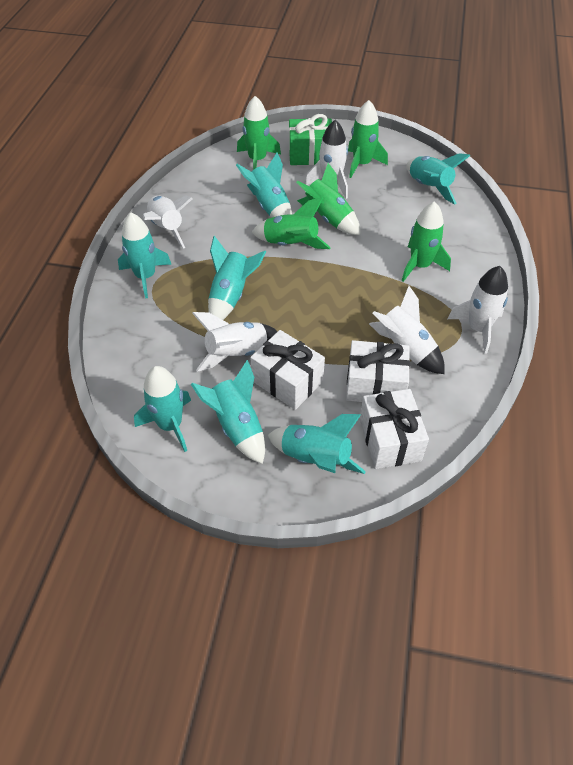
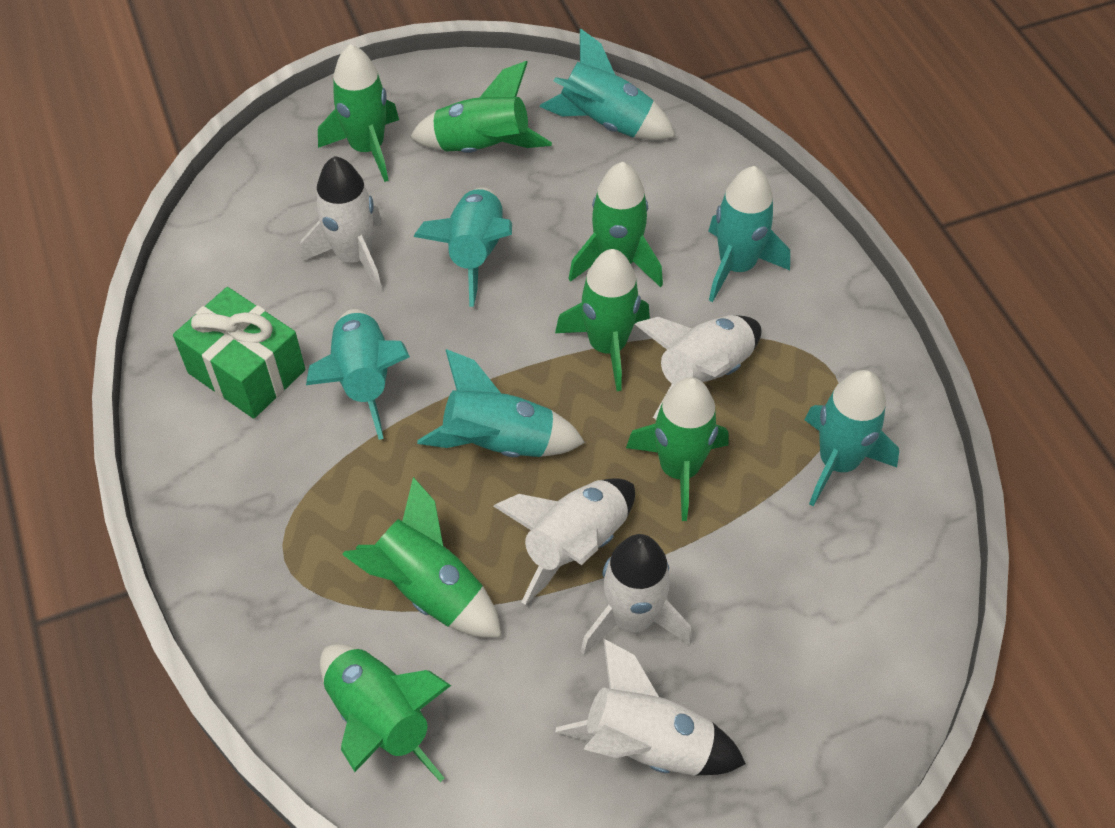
green rocket: 5 -> 7
turquoise rocket: 7 -> 6
white gift: 3 -> 0

